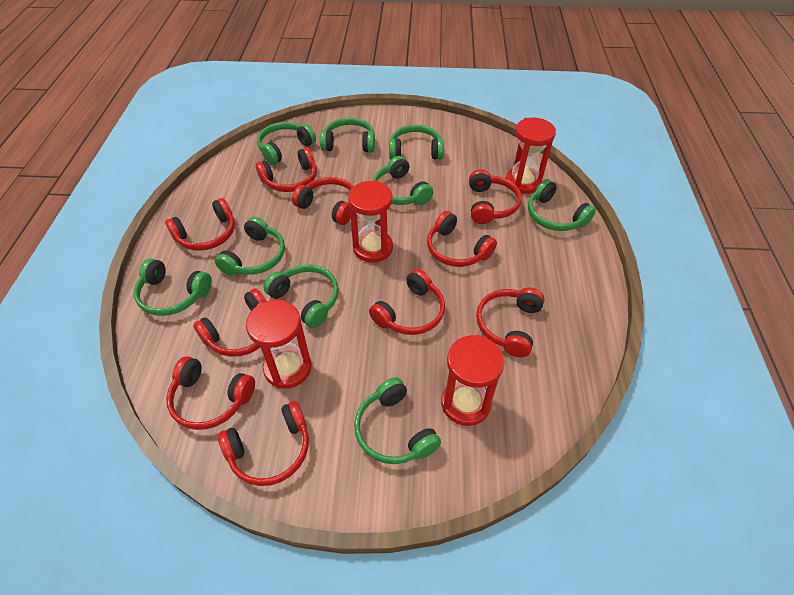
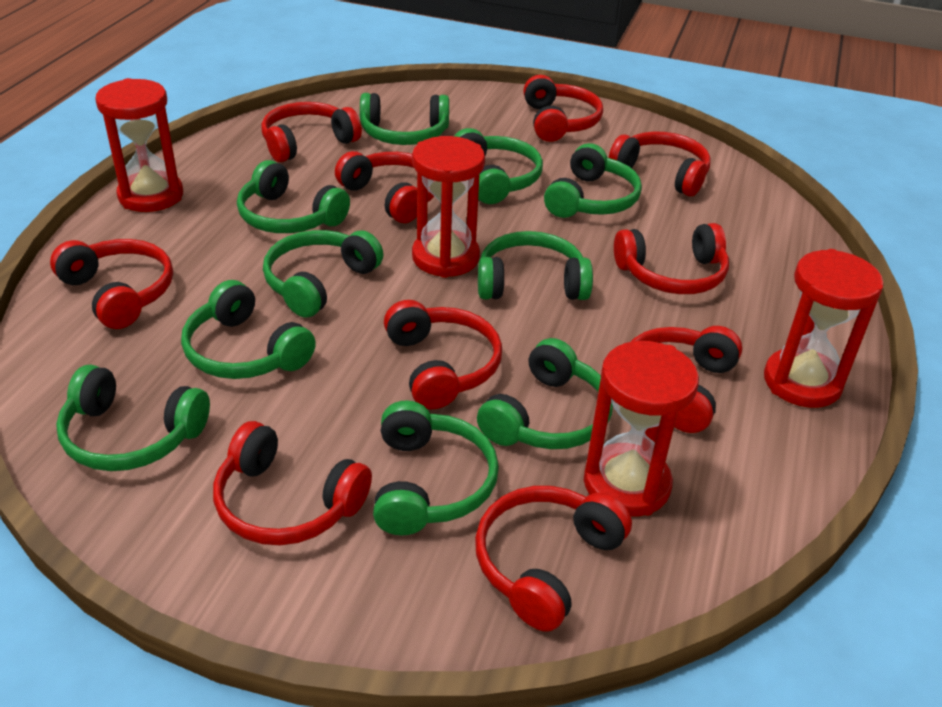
green headphones: 9 -> 10

